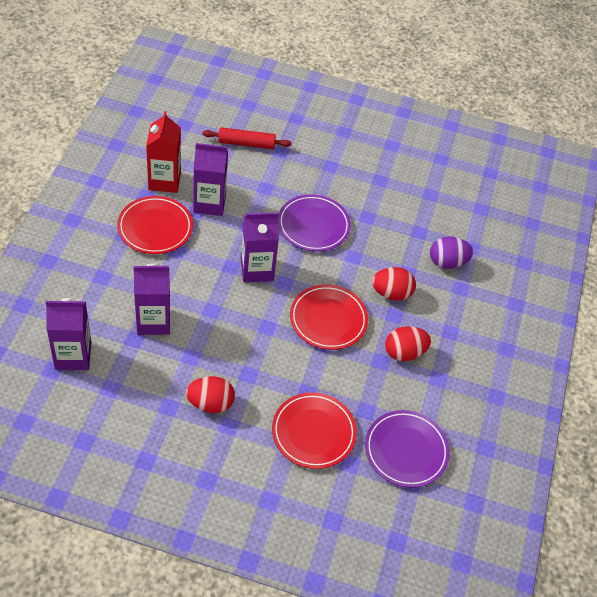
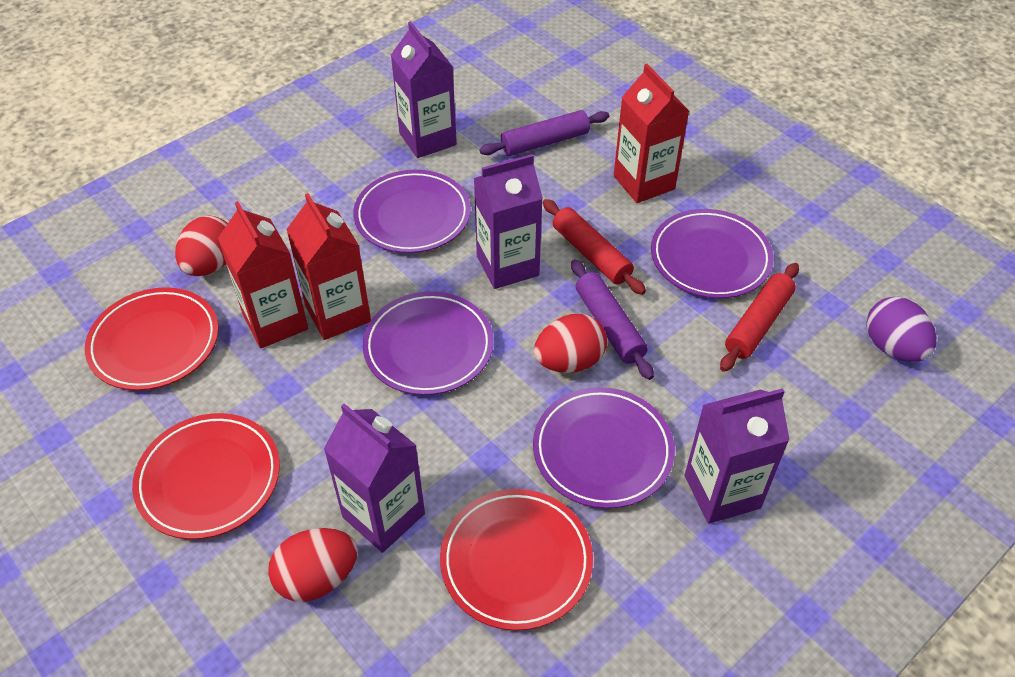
purple plate: 2 -> 4
purple rolling pin: 0 -> 2
red carton: 1 -> 3
red rolling pin: 1 -> 2

